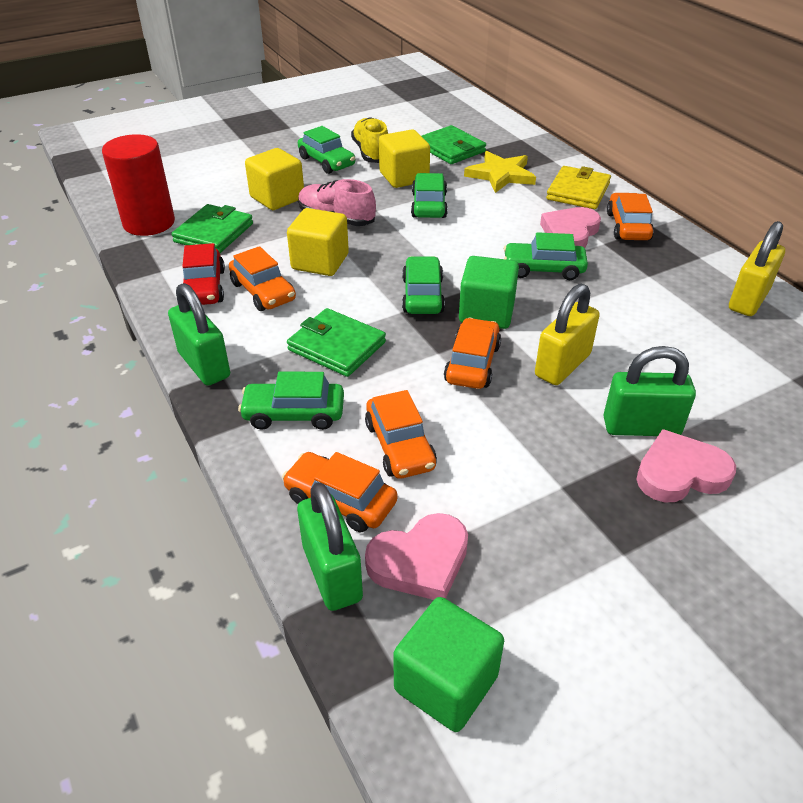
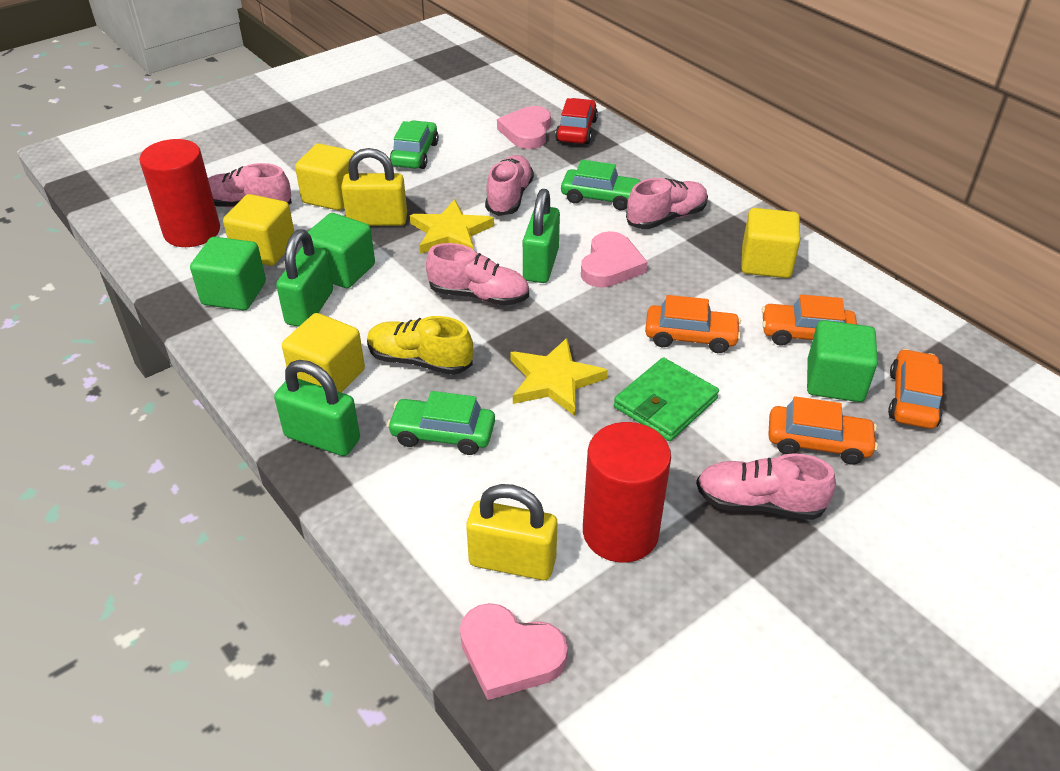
green car: 5 -> 3
green cube: 2 -> 3
green wallet: 3 -> 1
orange car: 5 -> 4
pink shoe: 1 -> 5
red cylinder: 1 -> 2
yellow cube: 3 -> 4
yellow star: 1 -> 2
yellow wallet: 1 -> 0

